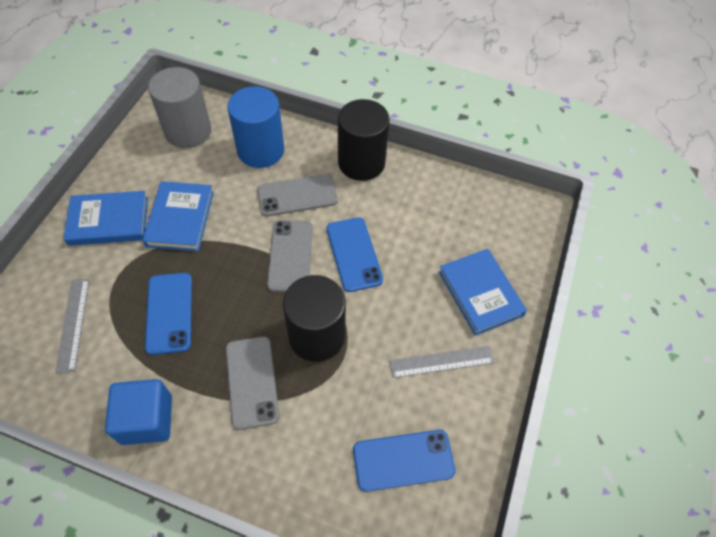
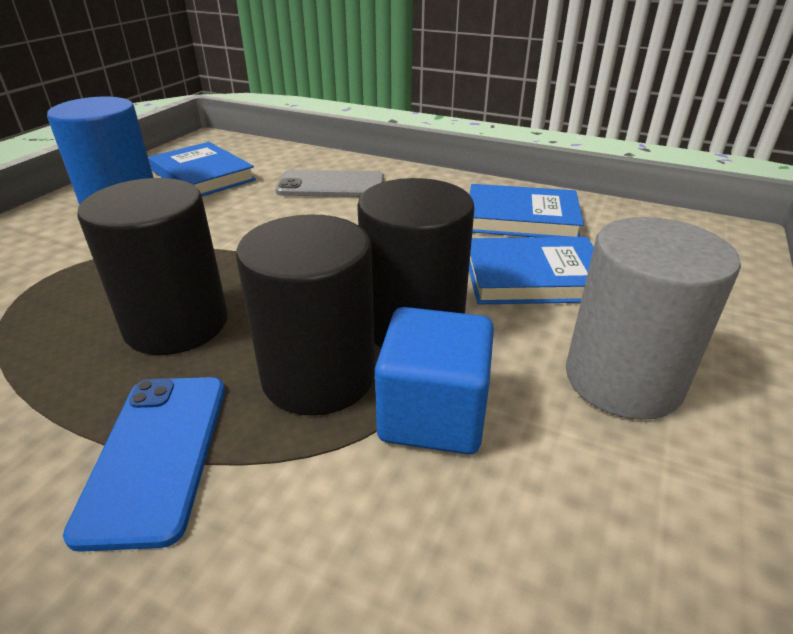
black cylinder: 2 -> 3
blue phone: 3 -> 1
grey phone: 3 -> 1
grey ruler: 2 -> 0

